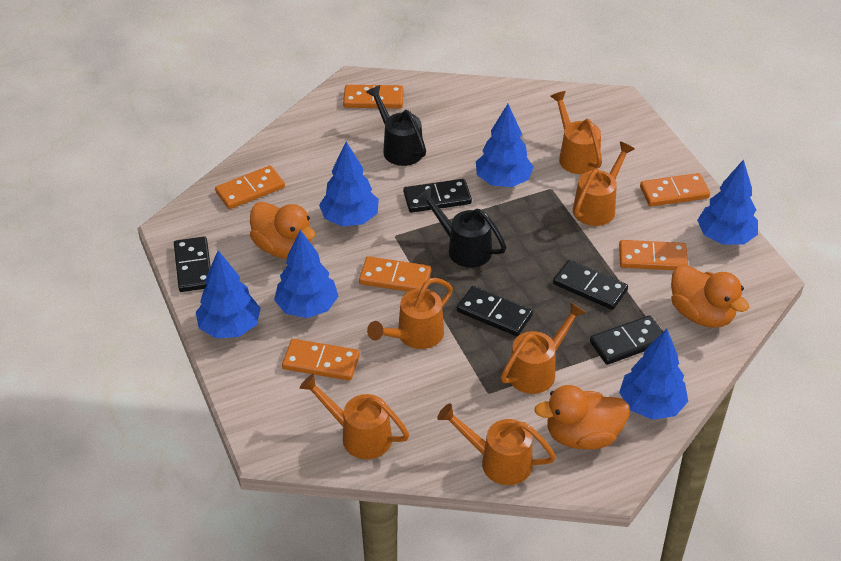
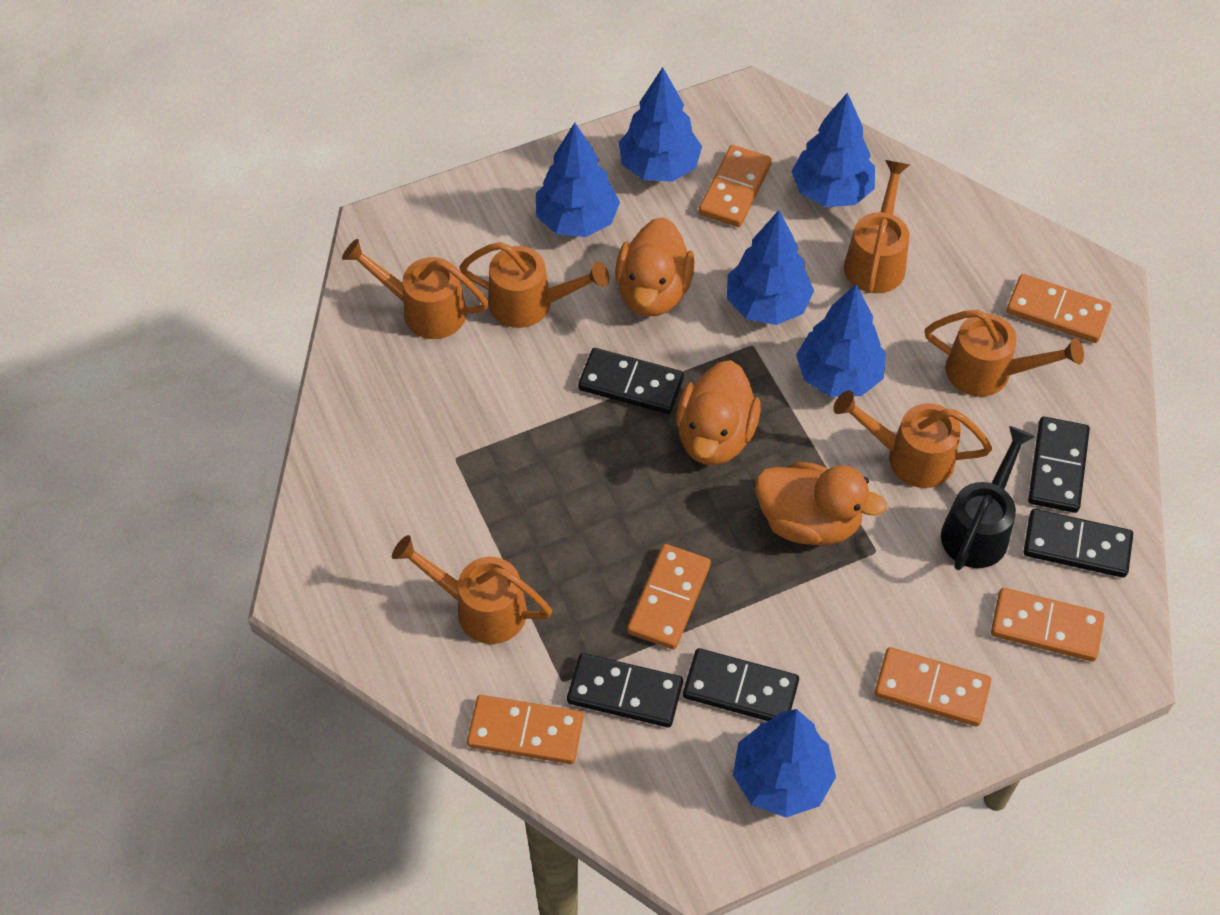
black watering can: 2 -> 1

